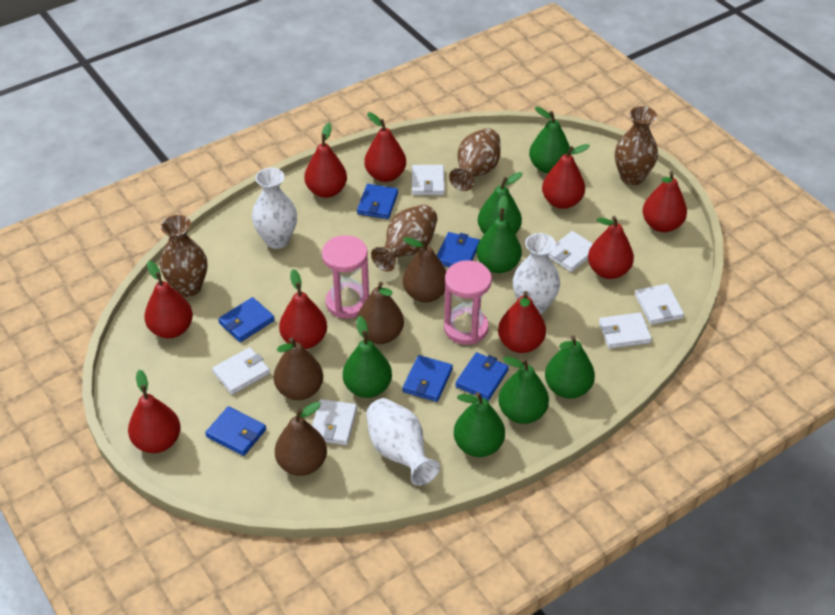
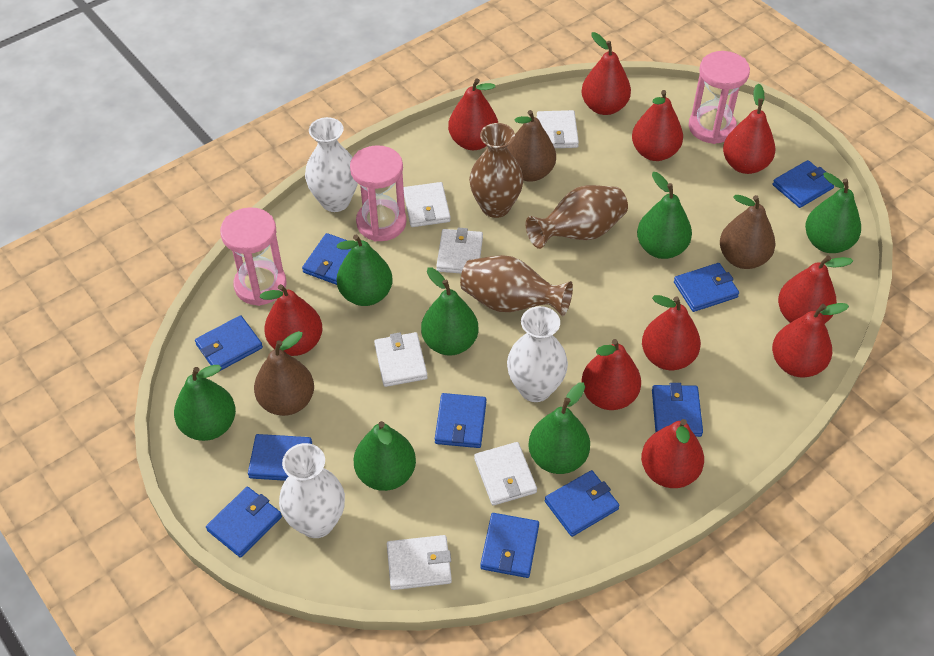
blue wallet: 6 -> 10
brown pear: 4 -> 3
brown vase: 4 -> 3
pink hourglass: 2 -> 3
red pear: 9 -> 10

